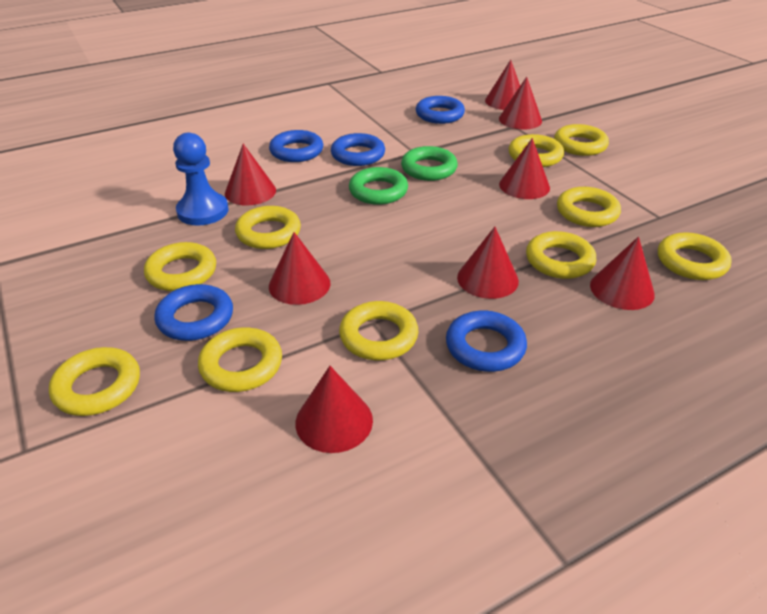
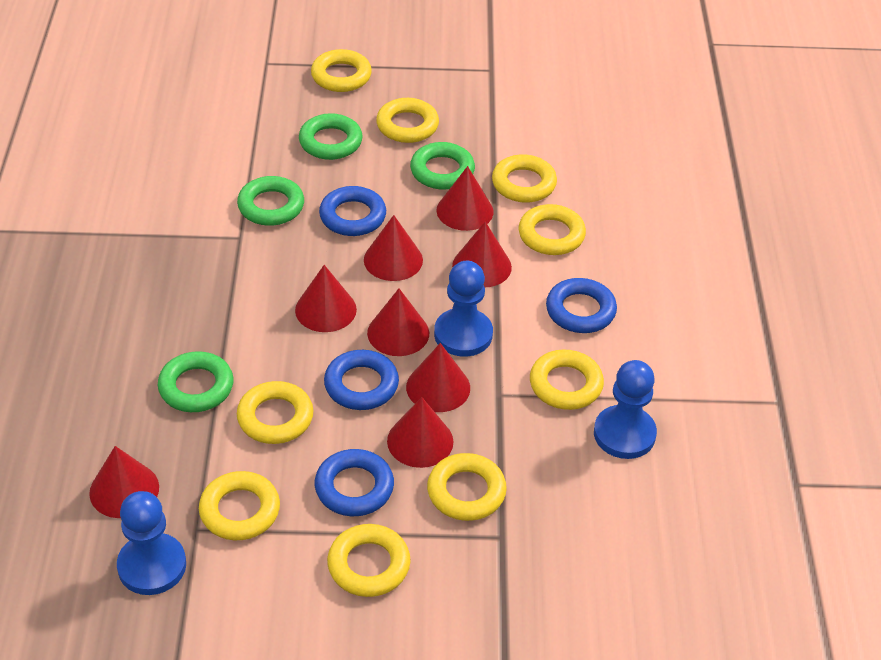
blue pawn: 1 -> 3
blue ring: 5 -> 4
green ring: 2 -> 4
yellow ring: 10 -> 9

